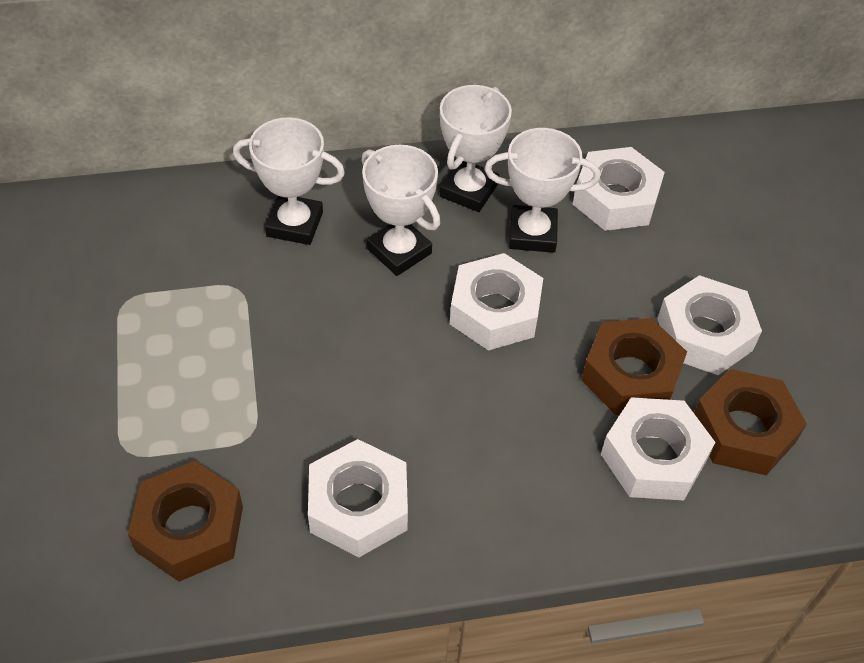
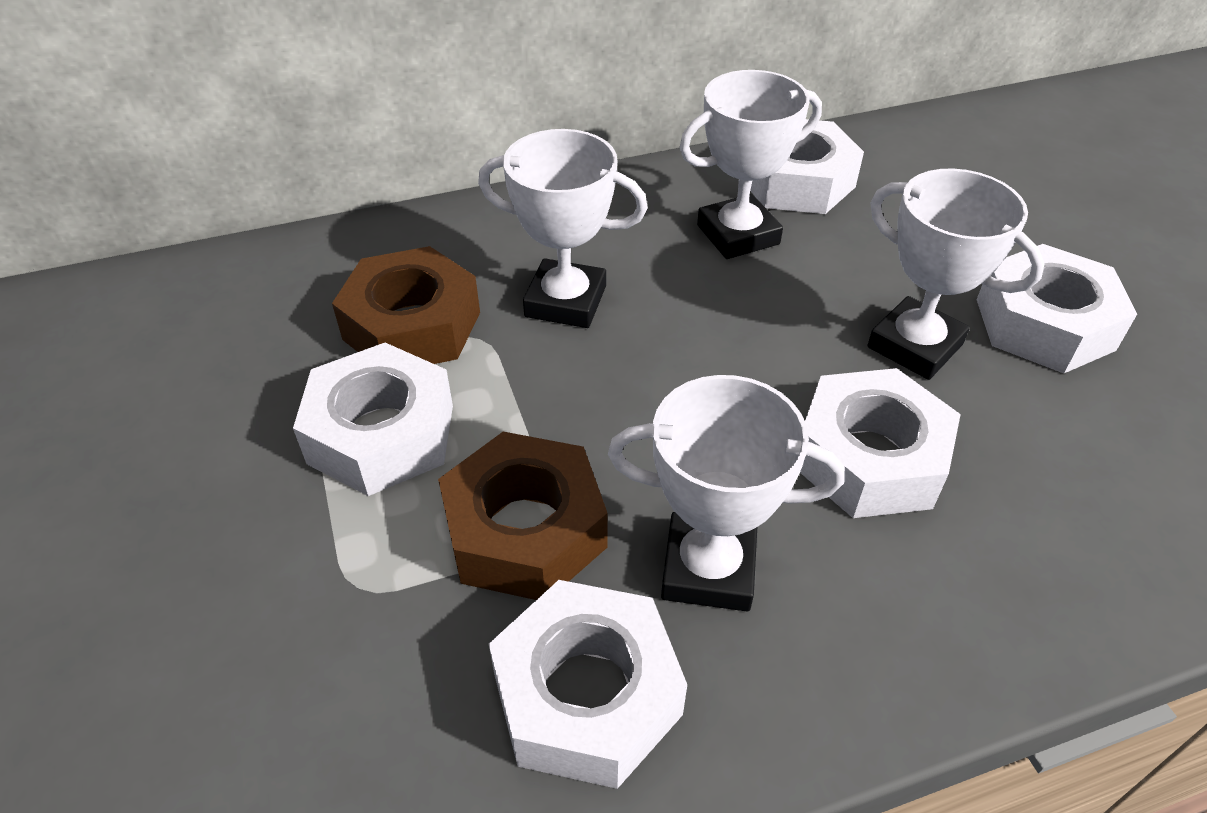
brown nut: 3 -> 2

